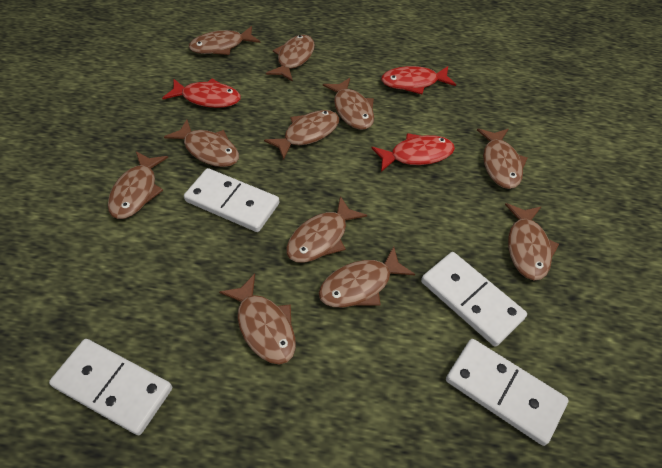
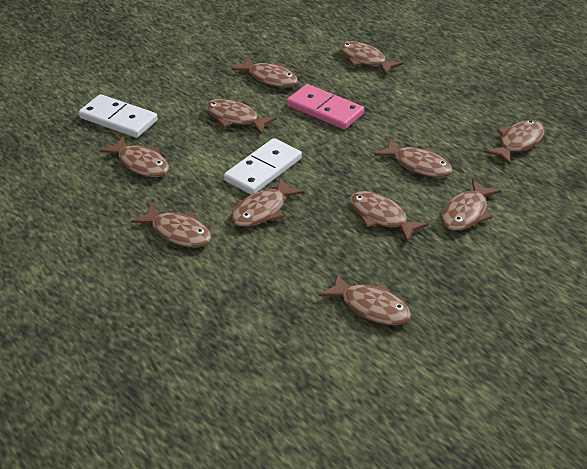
pink domino: 0 -> 1
red fish: 3 -> 0
white domino: 4 -> 2

